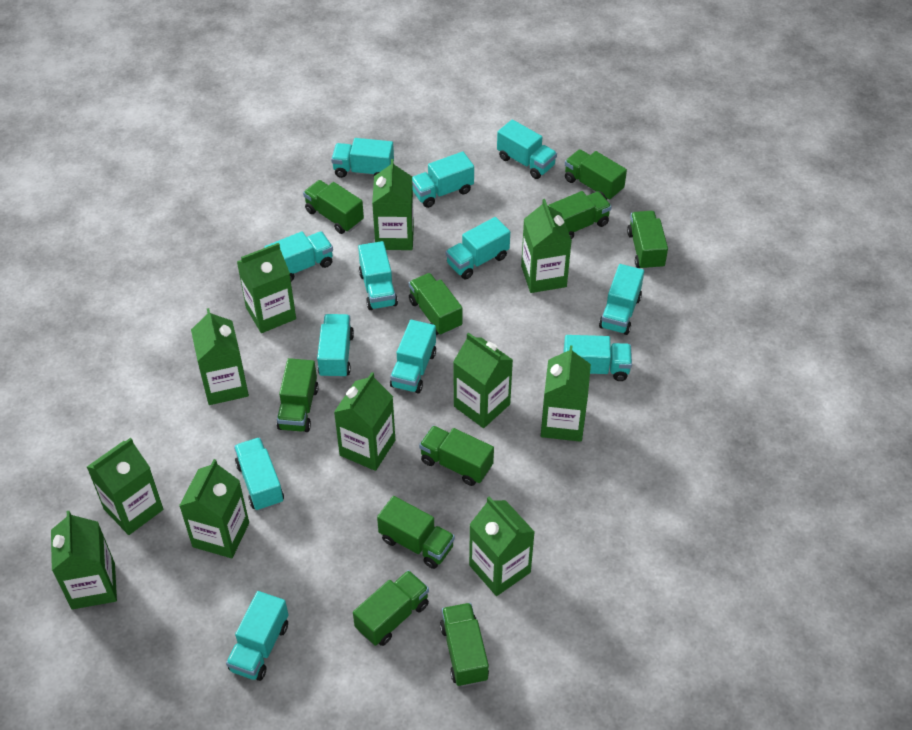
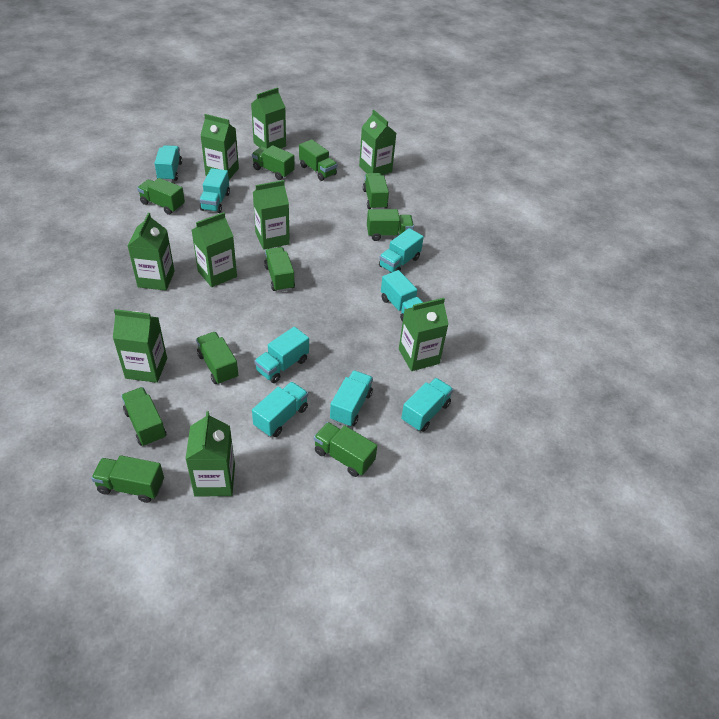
green carton: 11 -> 9
turquoise truck: 12 -> 8

